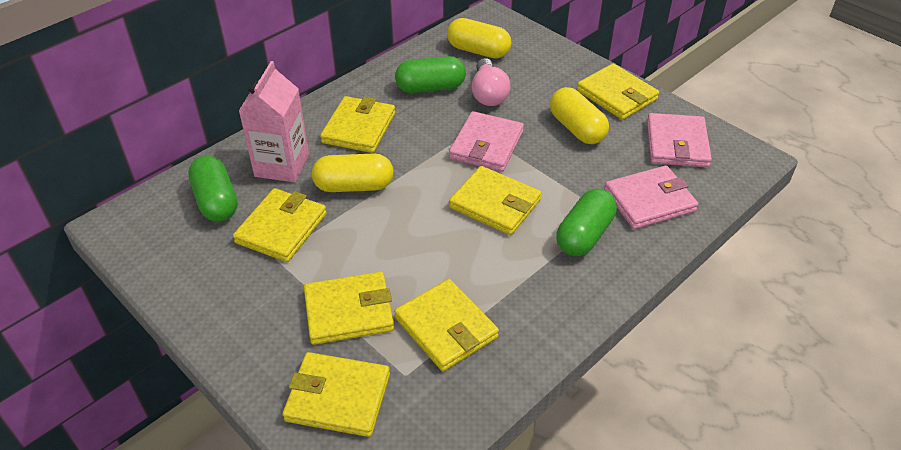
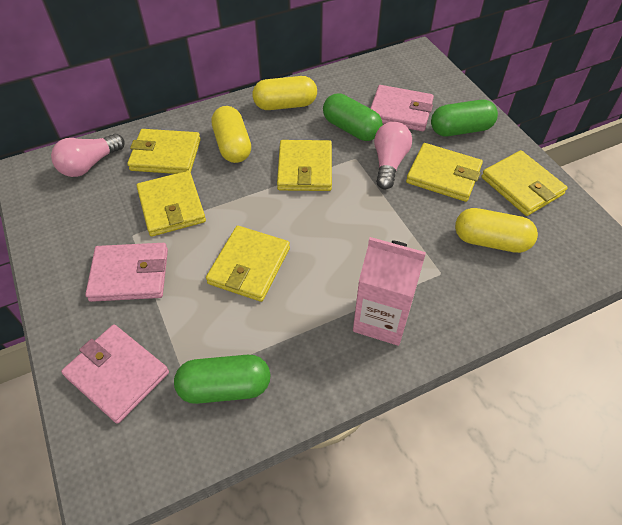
pink light bulb: 1 -> 2
yellow wallet: 7 -> 6

